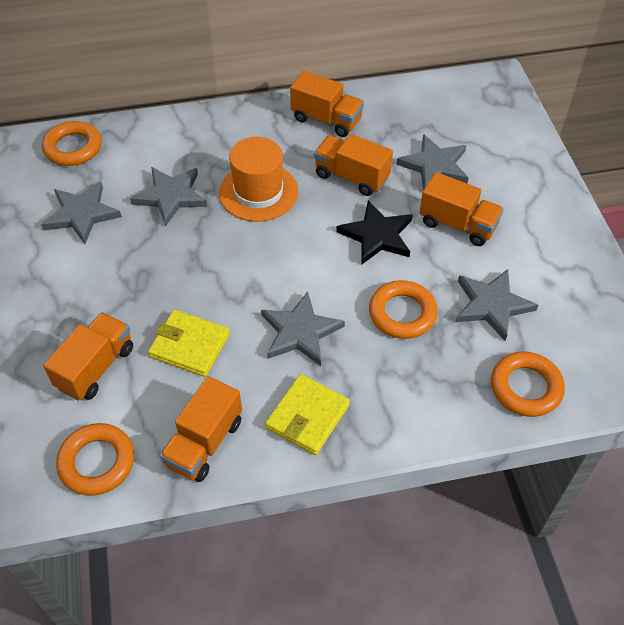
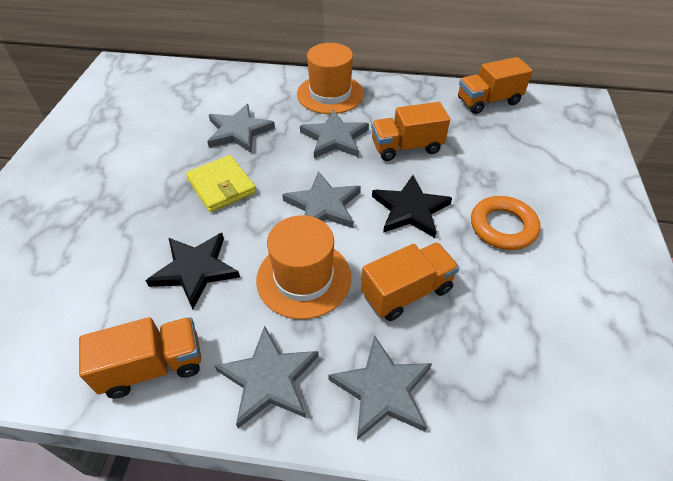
black star: 1 -> 2
orange hat: 1 -> 2
orange ring: 4 -> 1
orange truck: 5 -> 4
yellow wallet: 2 -> 1

